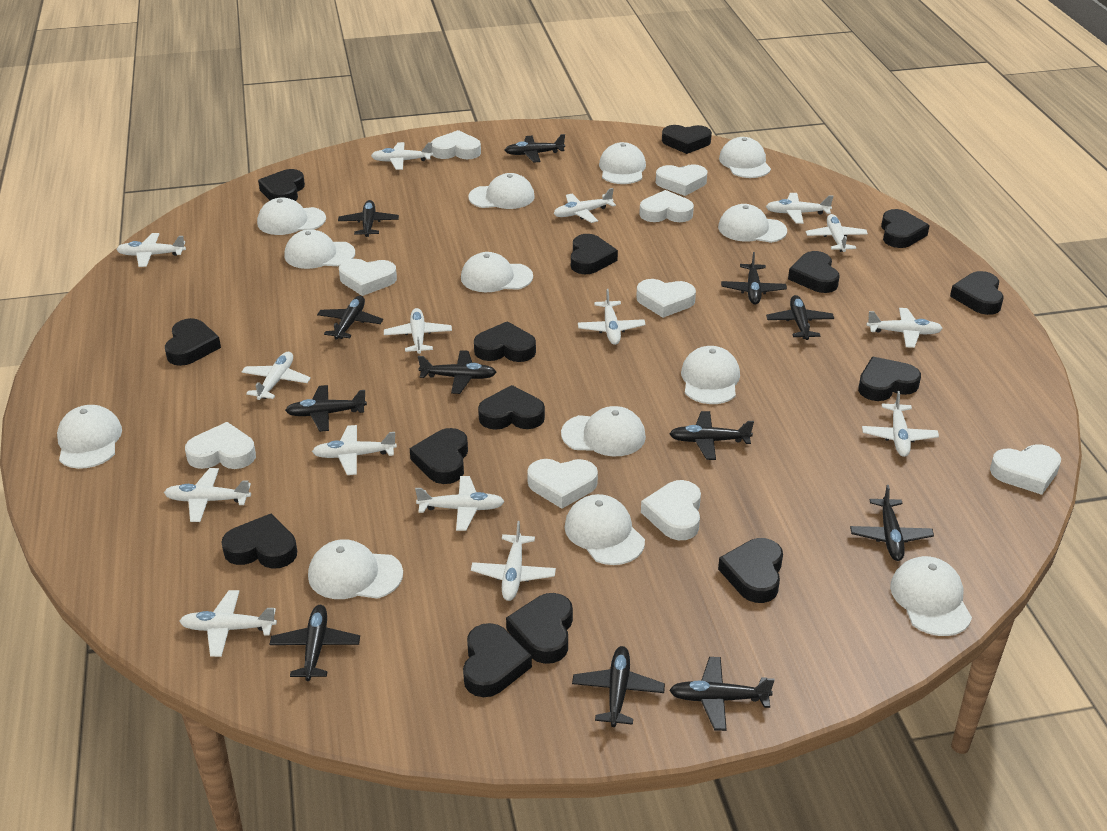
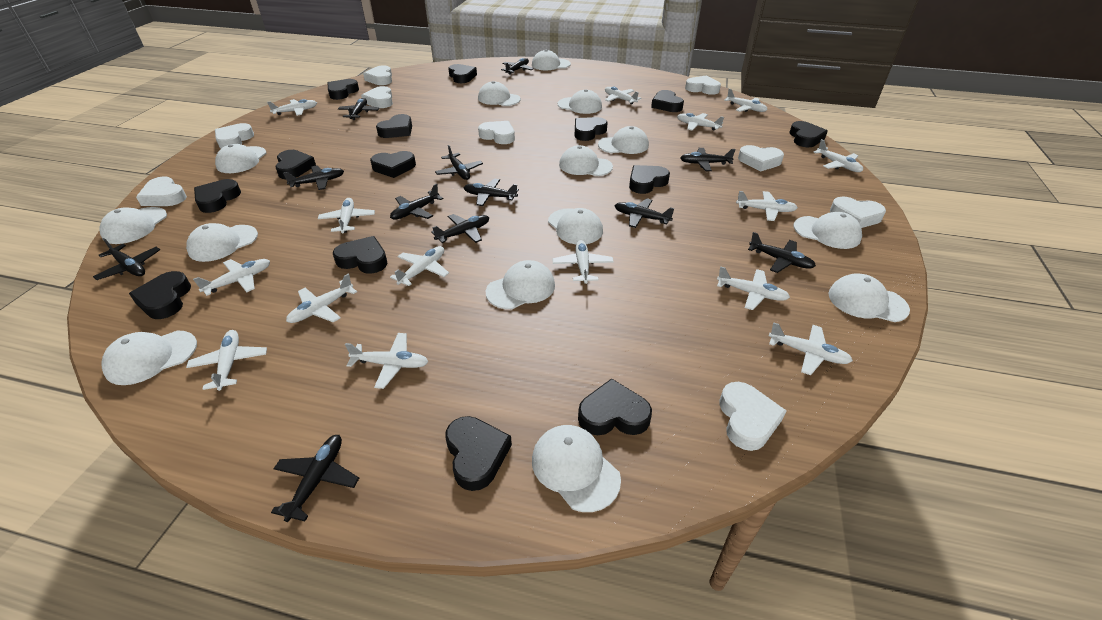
black heart: 15 -> 14
white cap: 13 -> 14

